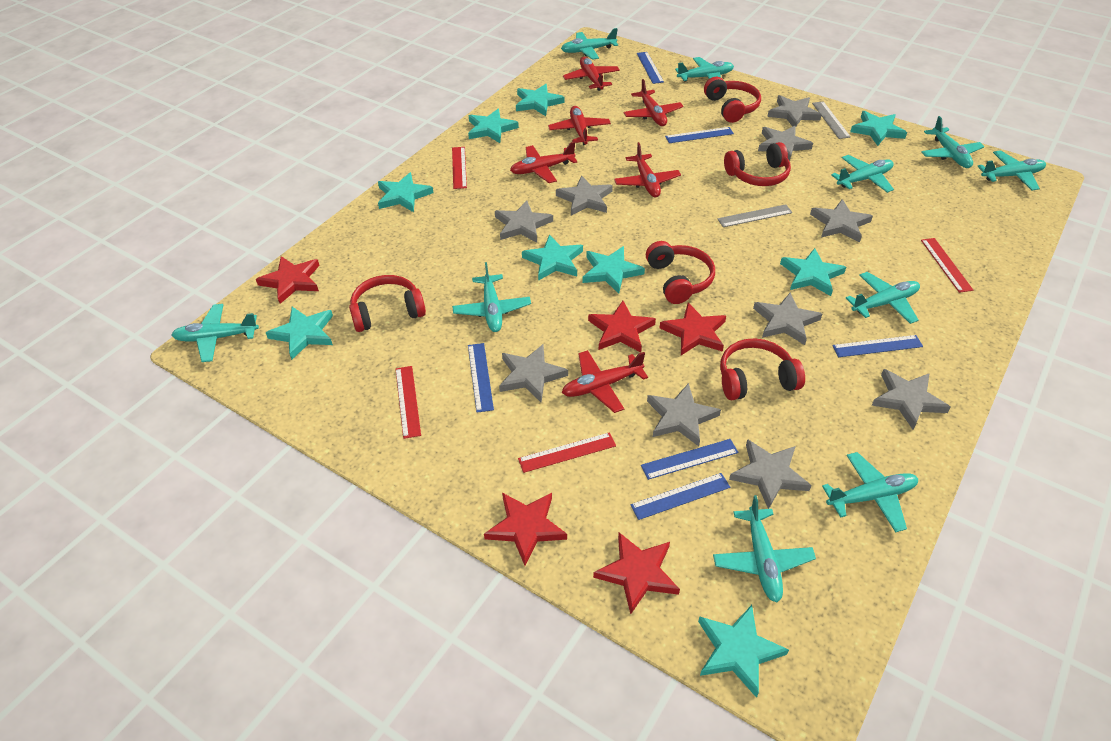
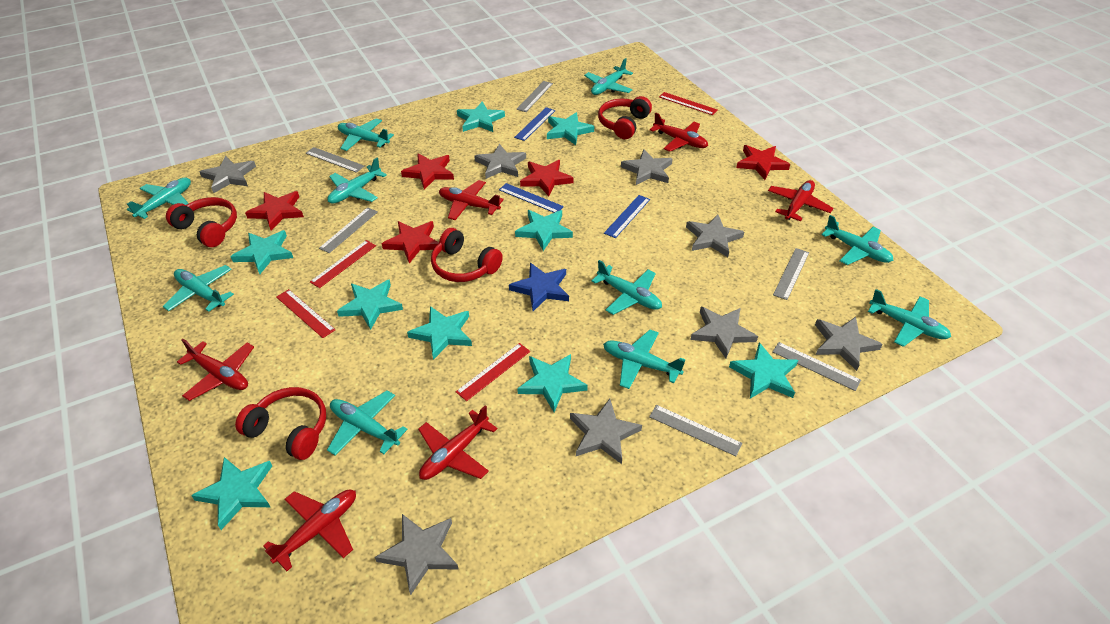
blue ruler: 6 -> 3
blue star: 0 -> 1
grey ruler: 2 -> 6
grey star: 10 -> 8
red headphones: 5 -> 4

